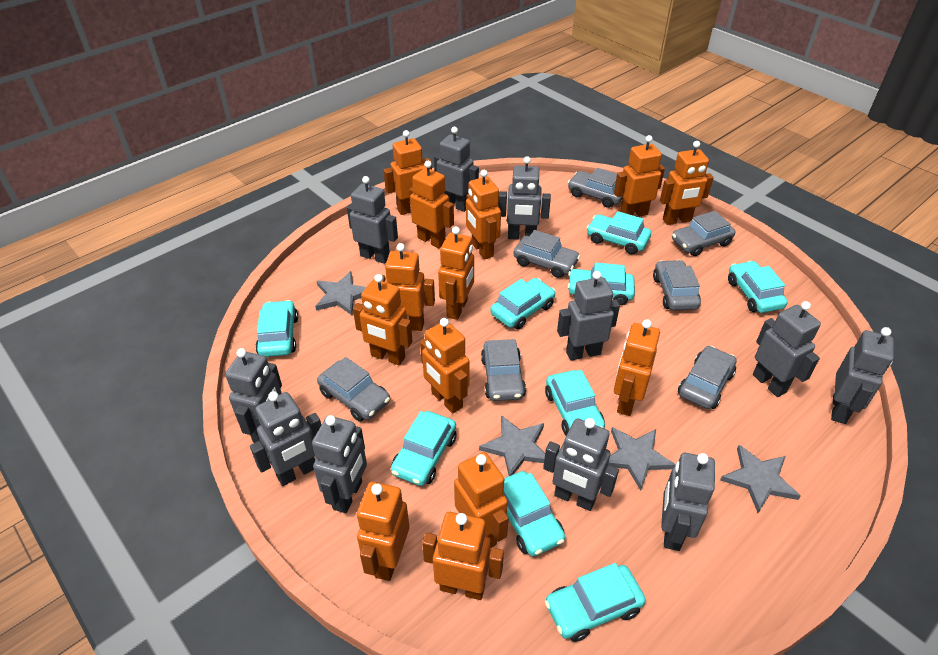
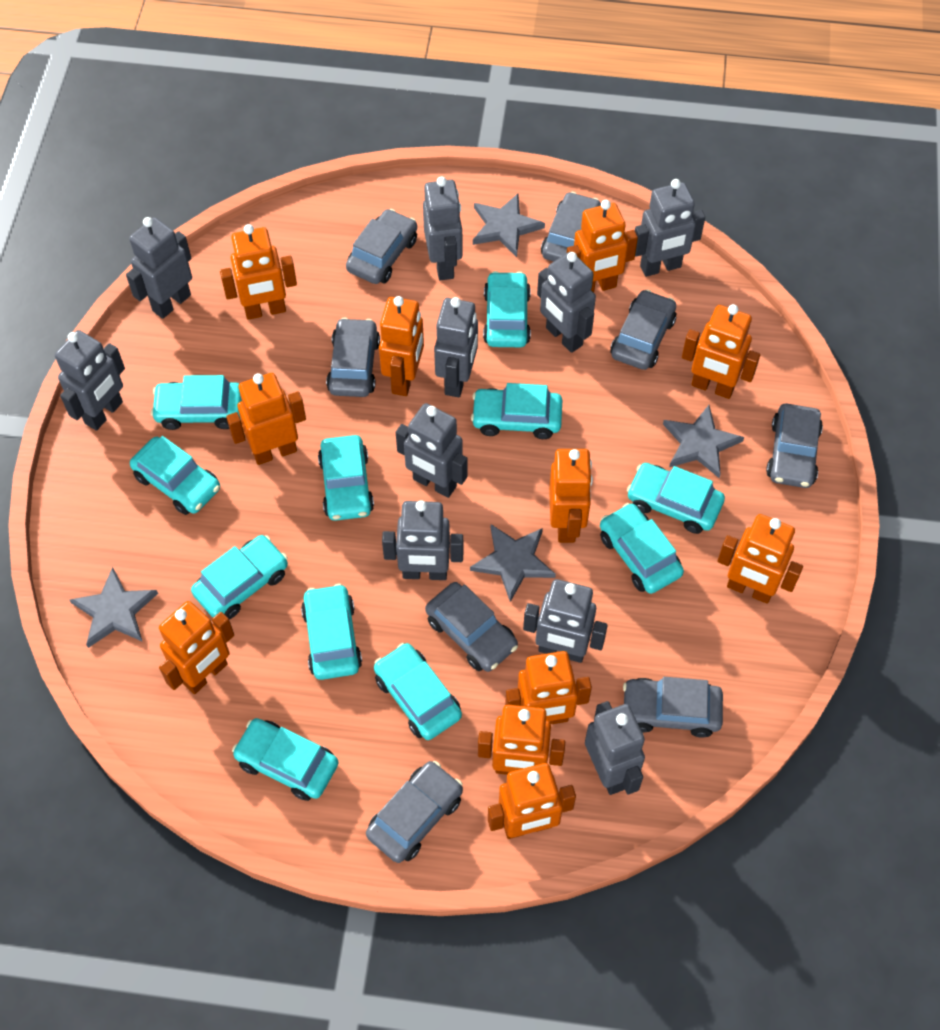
grey car: 7 -> 8
grey robot: 11 -> 10
orange robot: 13 -> 11
turquoise car: 9 -> 11

